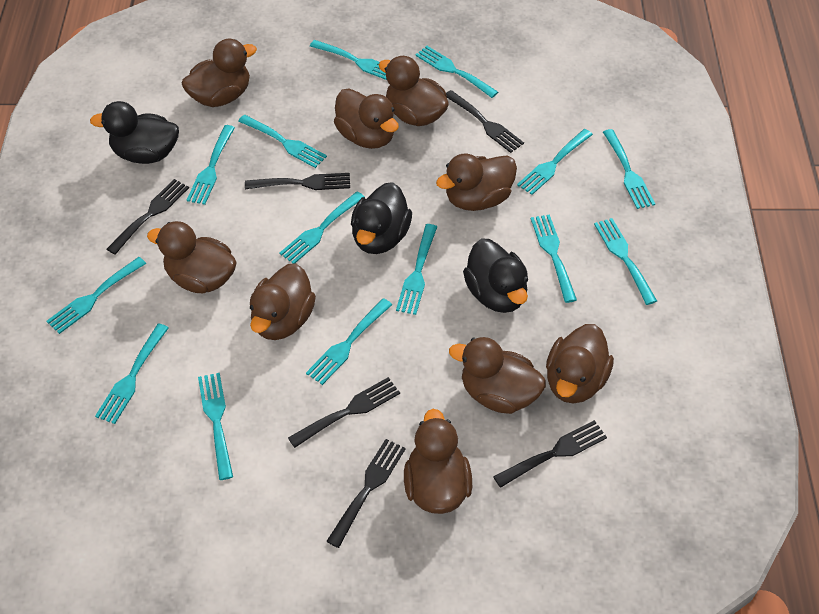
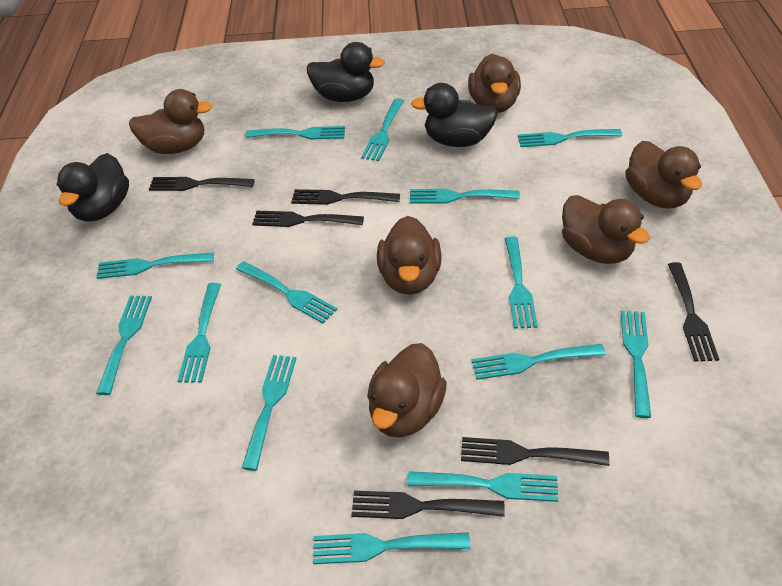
brown duck: 9 -> 6

